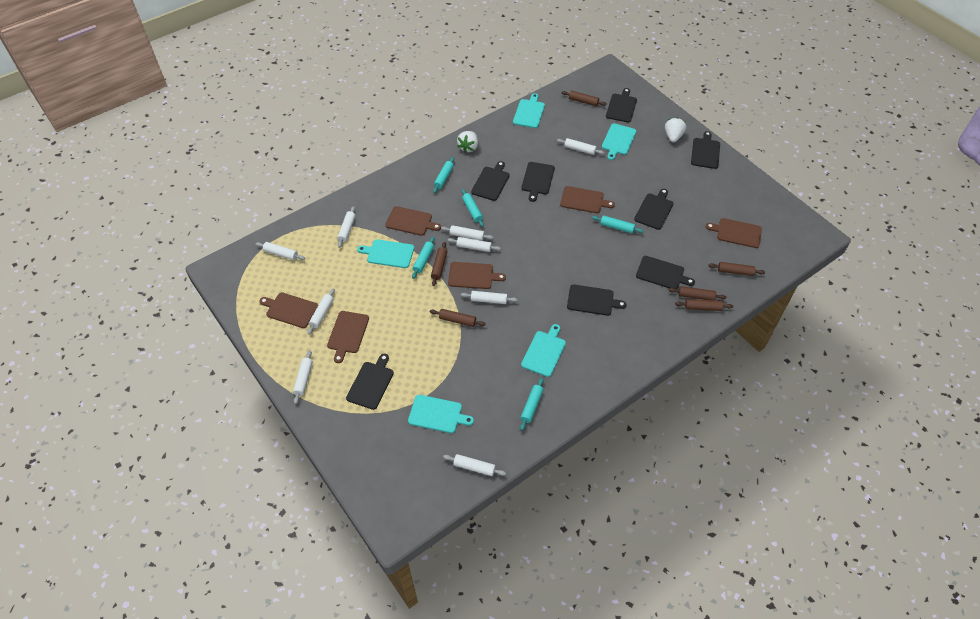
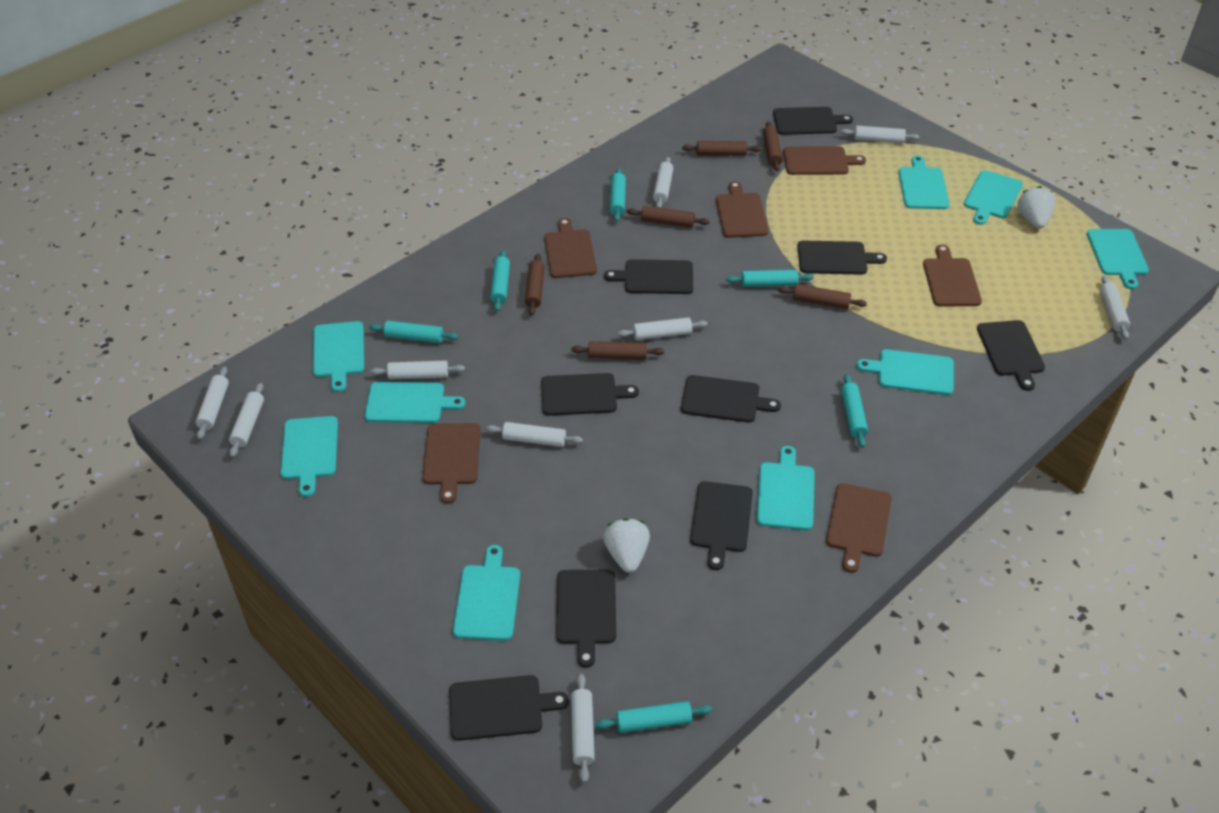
black cutting board: 8 -> 9
turquoise cutting board: 5 -> 9
turquoise rolling pin: 5 -> 6

